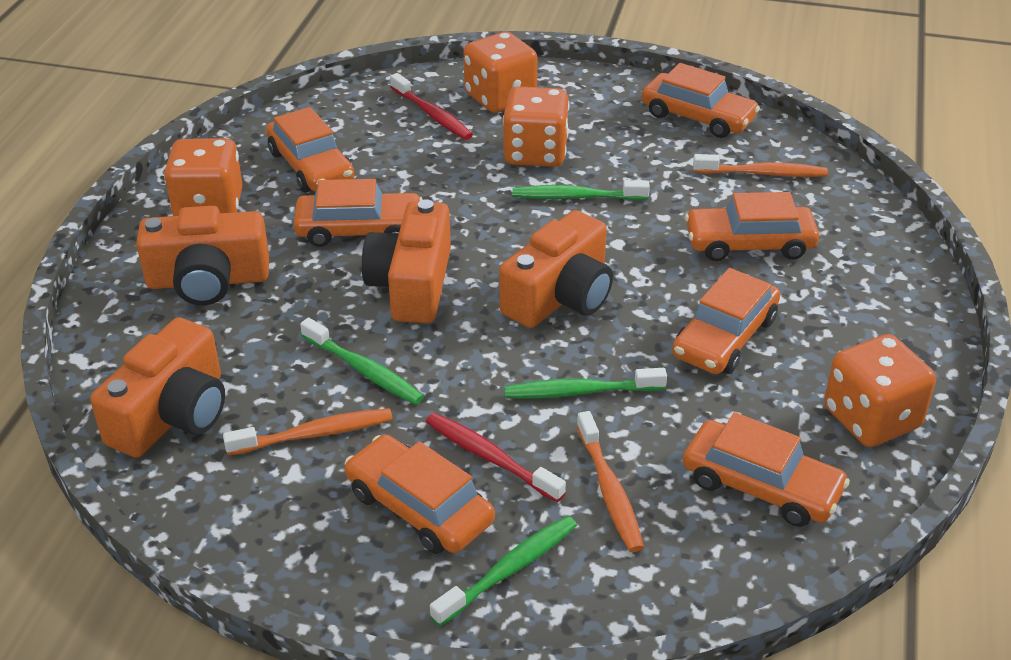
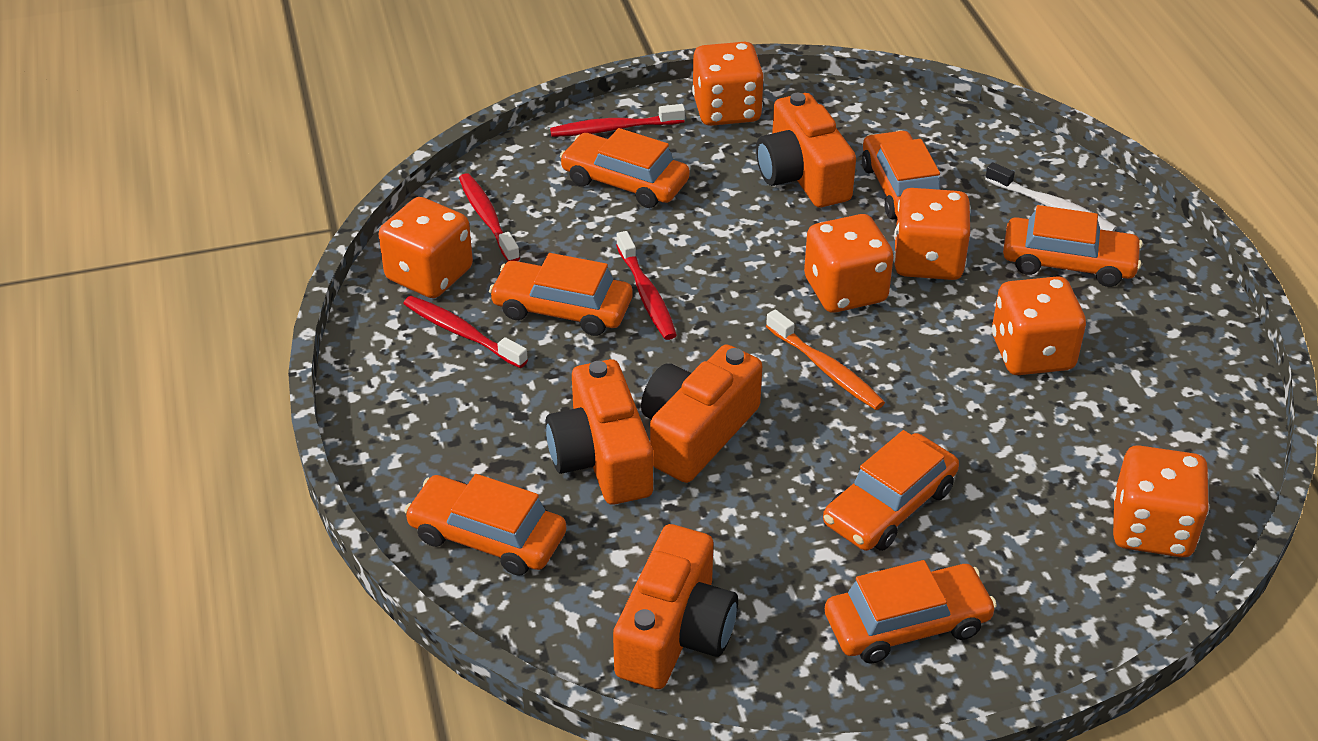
green toothbrush: 4 -> 0
orange dice: 4 -> 6
orange toothbrush: 3 -> 1
red toothbrush: 2 -> 4
white toothbrush: 0 -> 1

